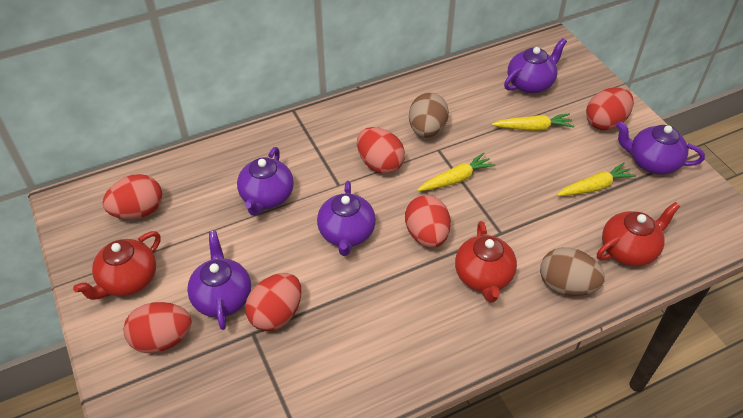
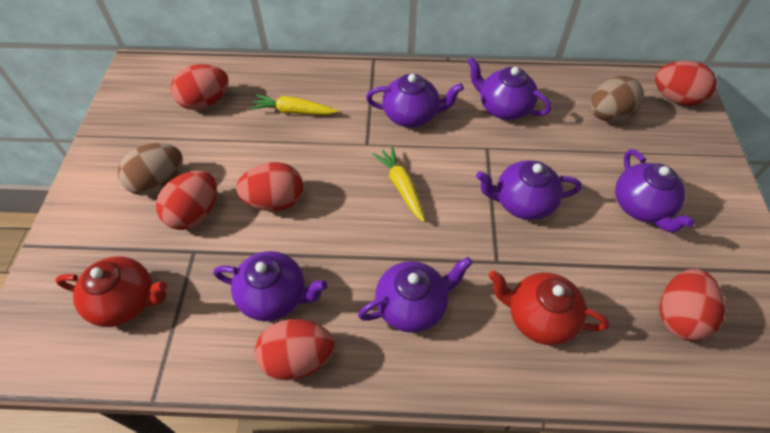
purple teapot: 5 -> 6
red teapot: 3 -> 2
yellow carrot: 3 -> 2

